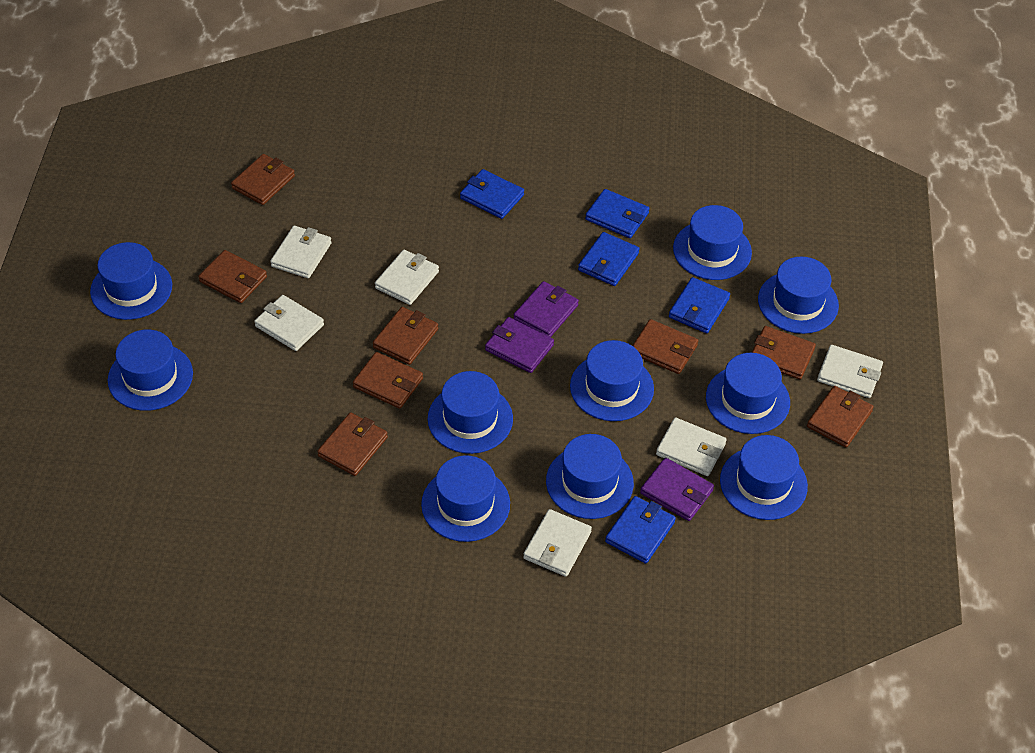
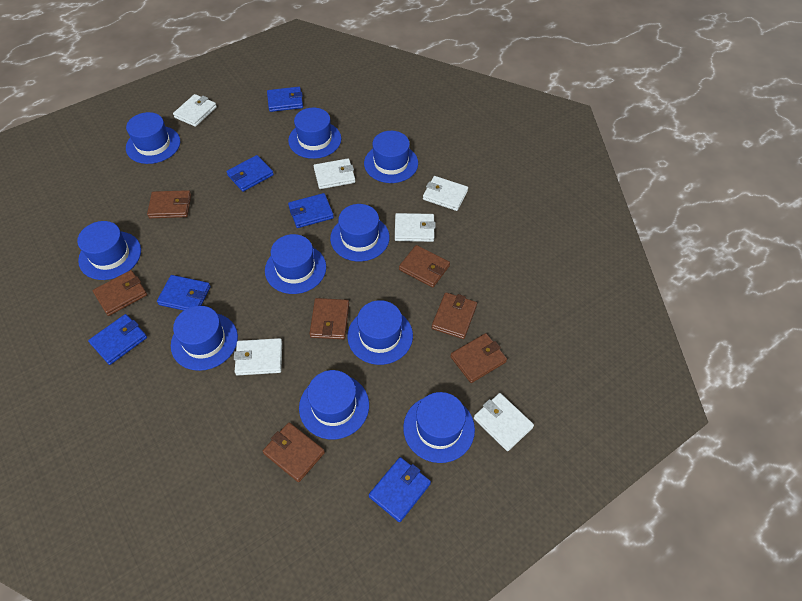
blue wallet: 5 -> 6
brown wallet: 8 -> 7
purple wallet: 3 -> 0

